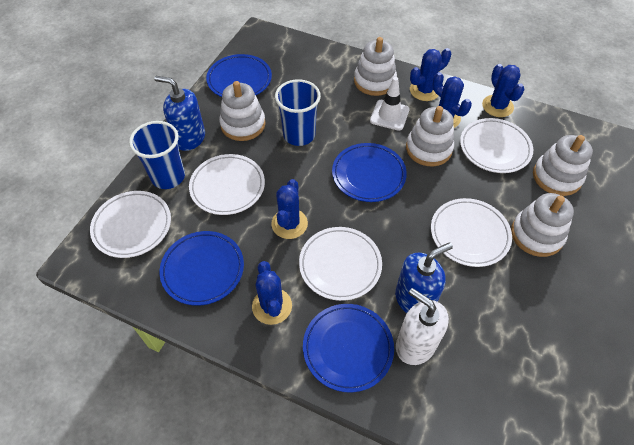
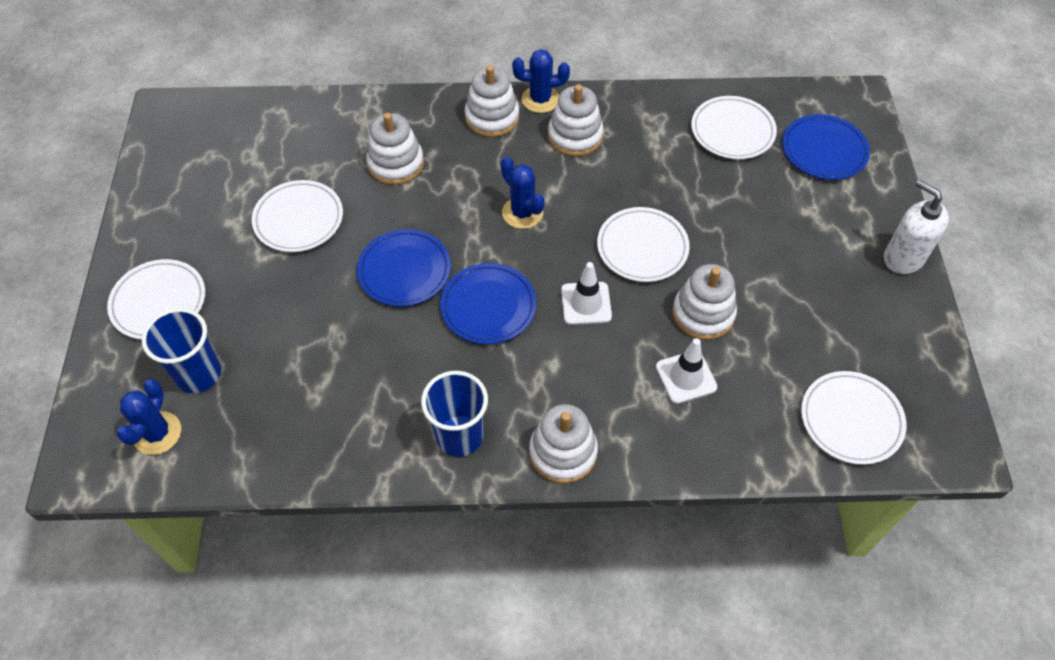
blue cactus: 5 -> 3
blue plate: 4 -> 3
blue soap dispenser: 2 -> 0
white traffic cone: 1 -> 2

